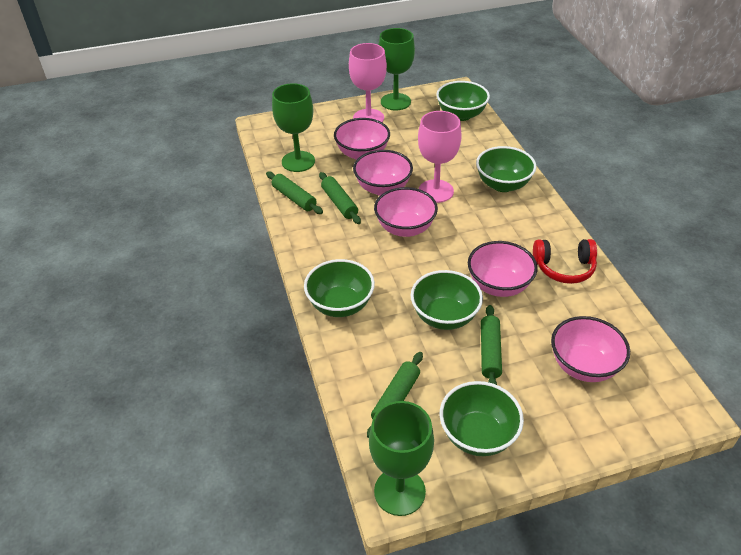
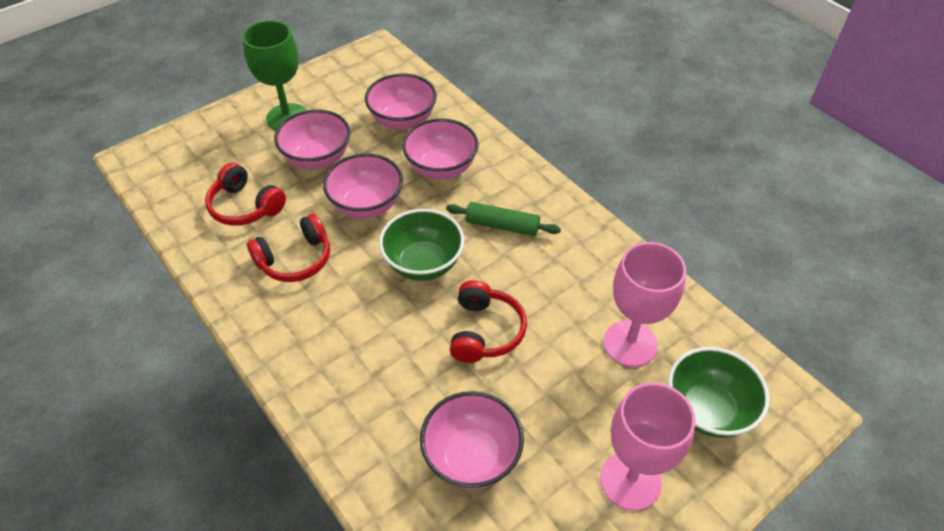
green bowl: 5 -> 2
green goblet: 3 -> 1
green rolling pin: 4 -> 1
red headphones: 1 -> 3

